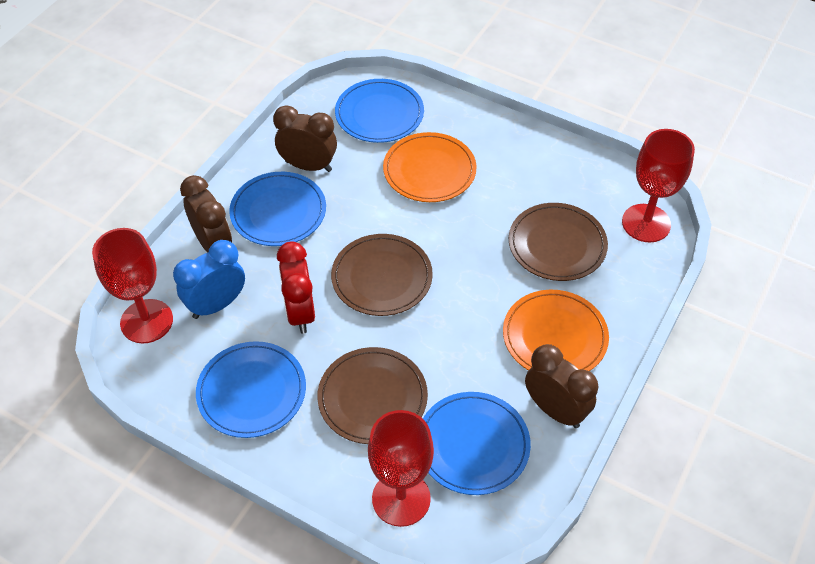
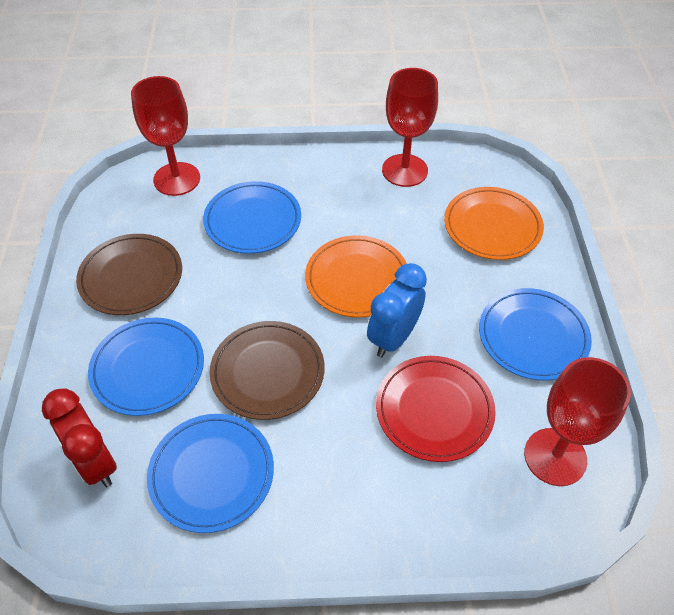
brown clock: 3 -> 0
brown plate: 3 -> 2
red plate: 0 -> 1

